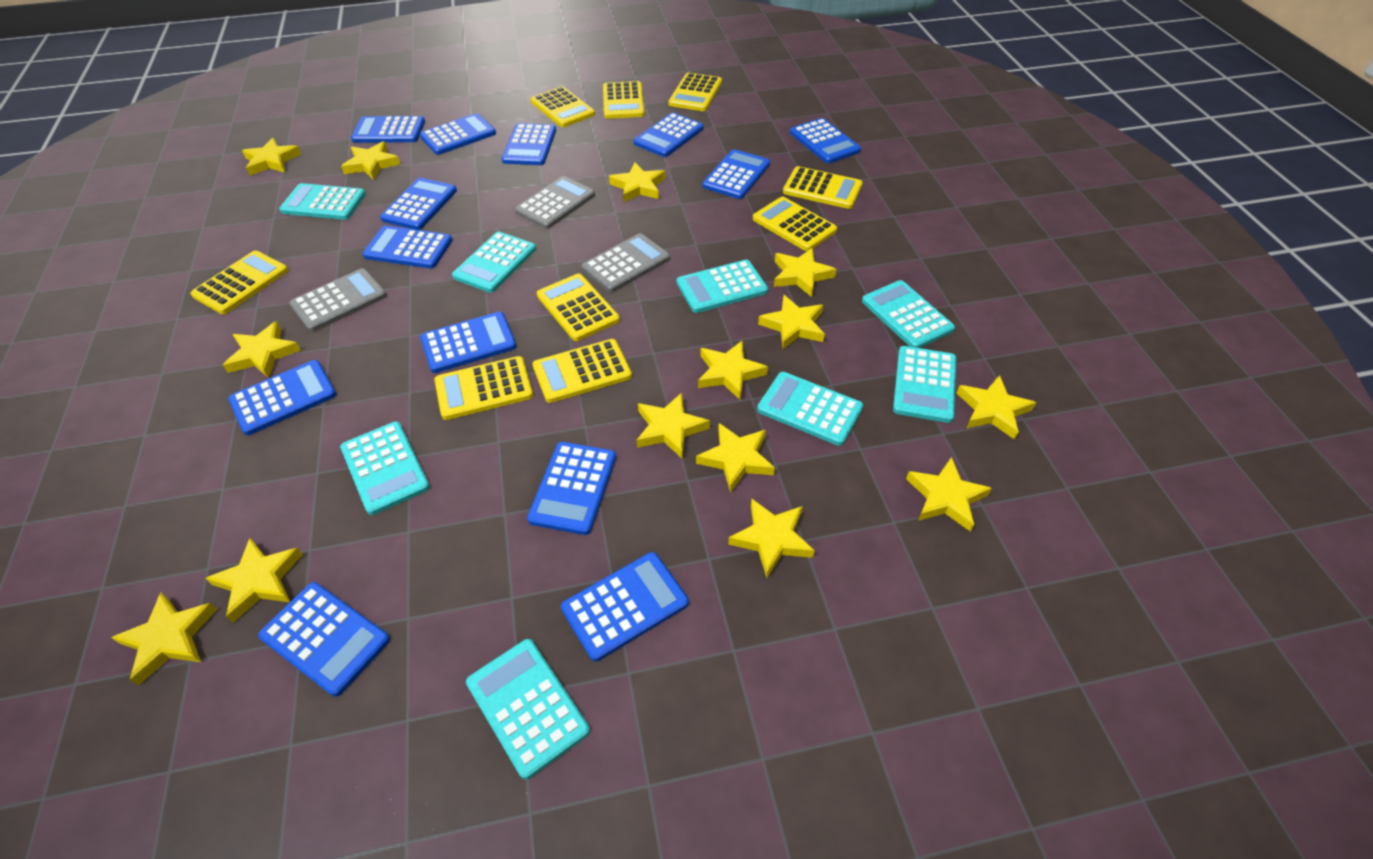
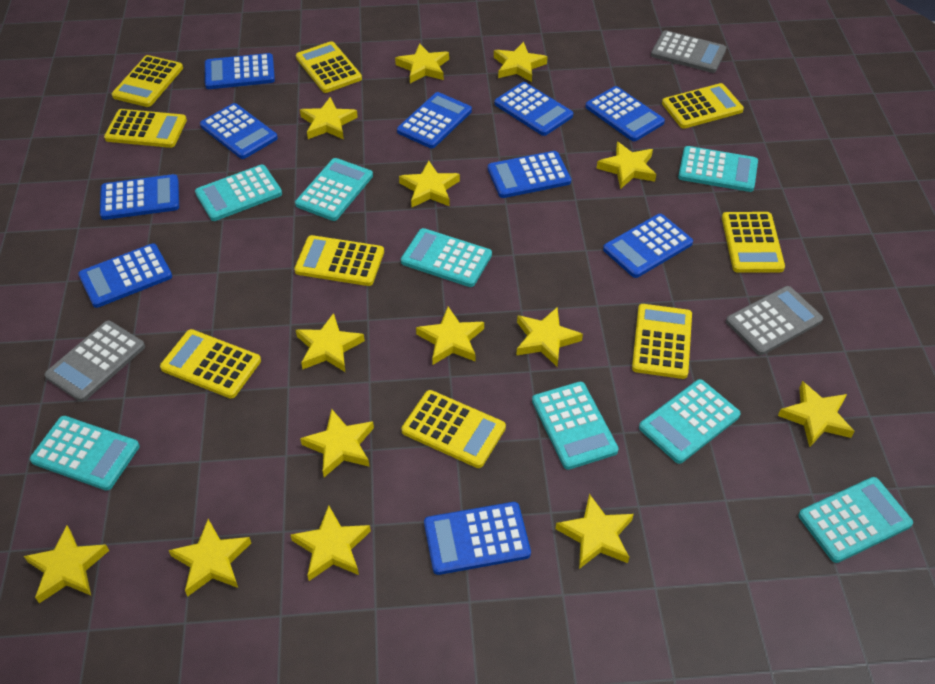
blue calculator: 13 -> 10

